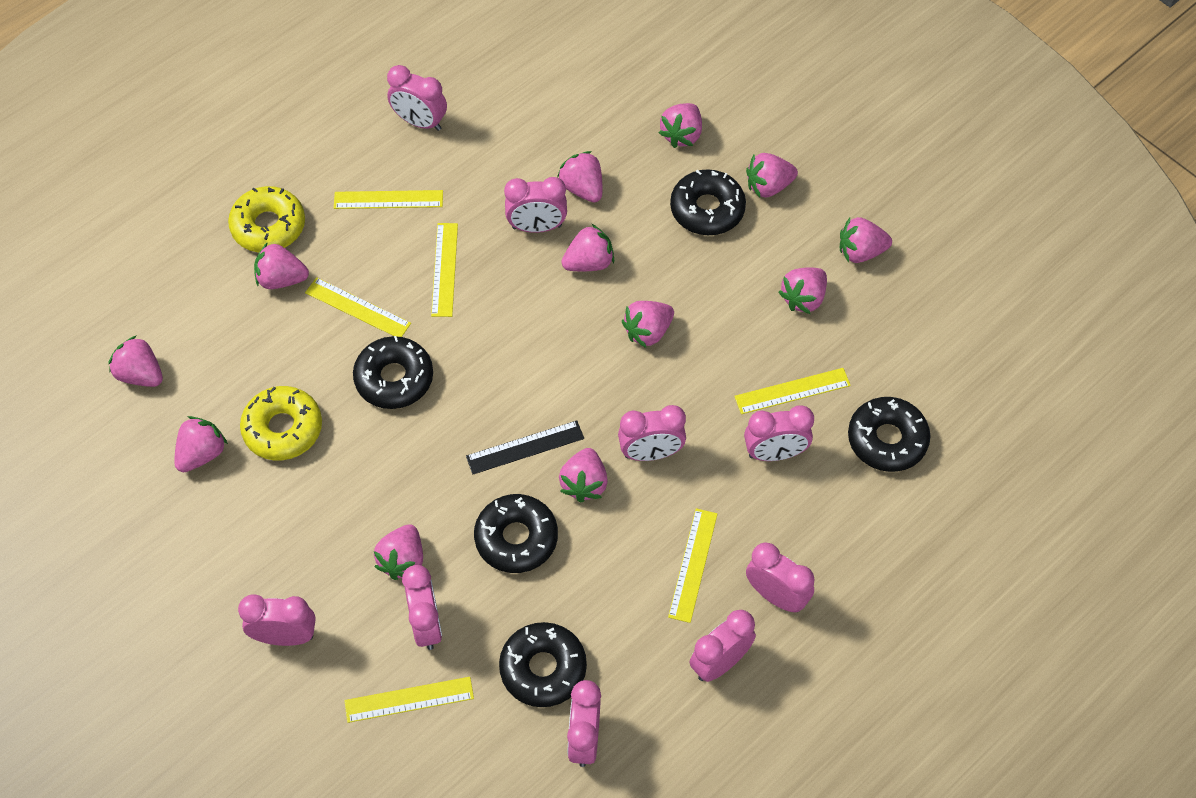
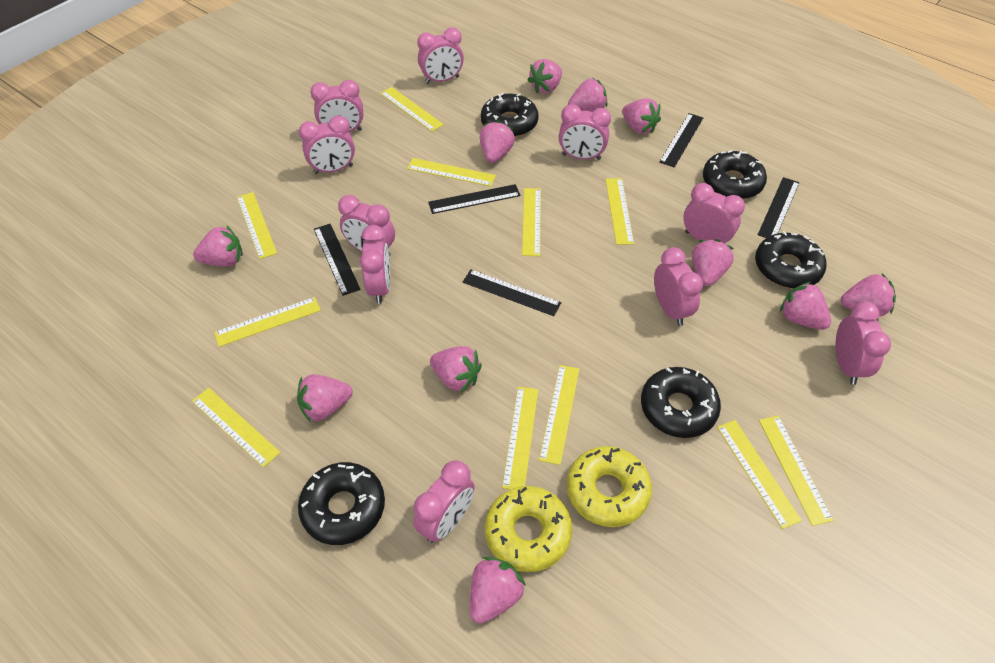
black ruler: 1 -> 5
pink clock: 9 -> 10
pink strawberry: 12 -> 11
yellow ruler: 6 -> 11

